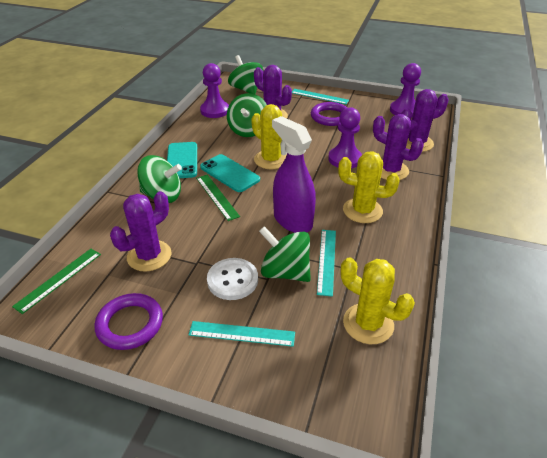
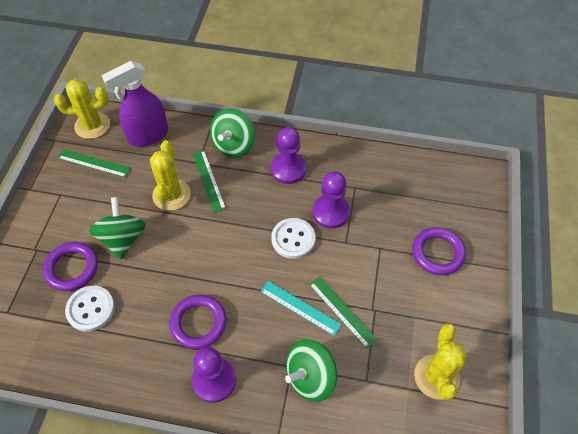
green ruler: 2 -> 3
green spinning top: 4 -> 3
purple cactus: 4 -> 0
purple ring: 2 -> 3
turquoise phone: 2 -> 0
turquoise ruler: 3 -> 1
white button: 1 -> 2

